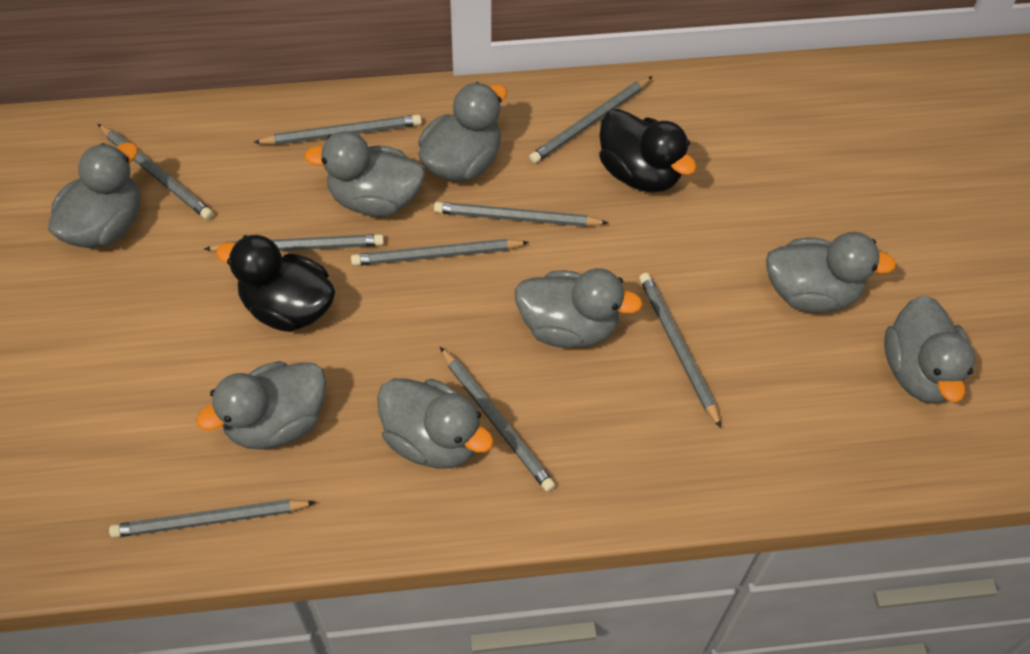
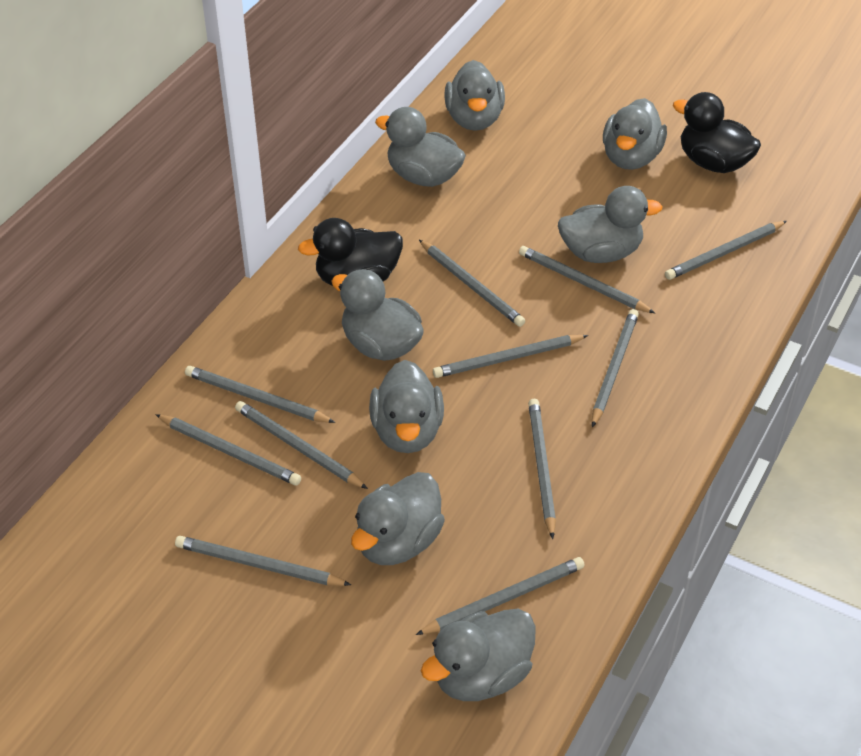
grey pencil: 9 -> 11

